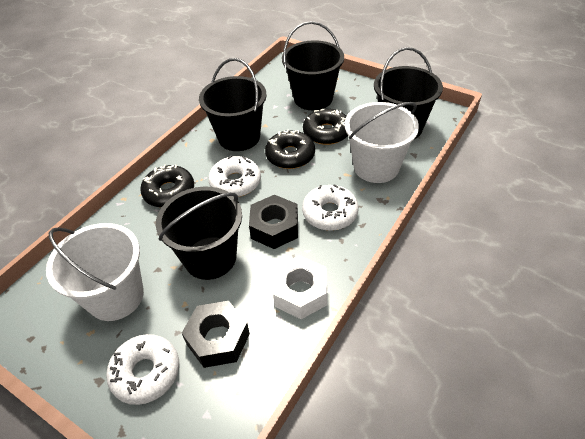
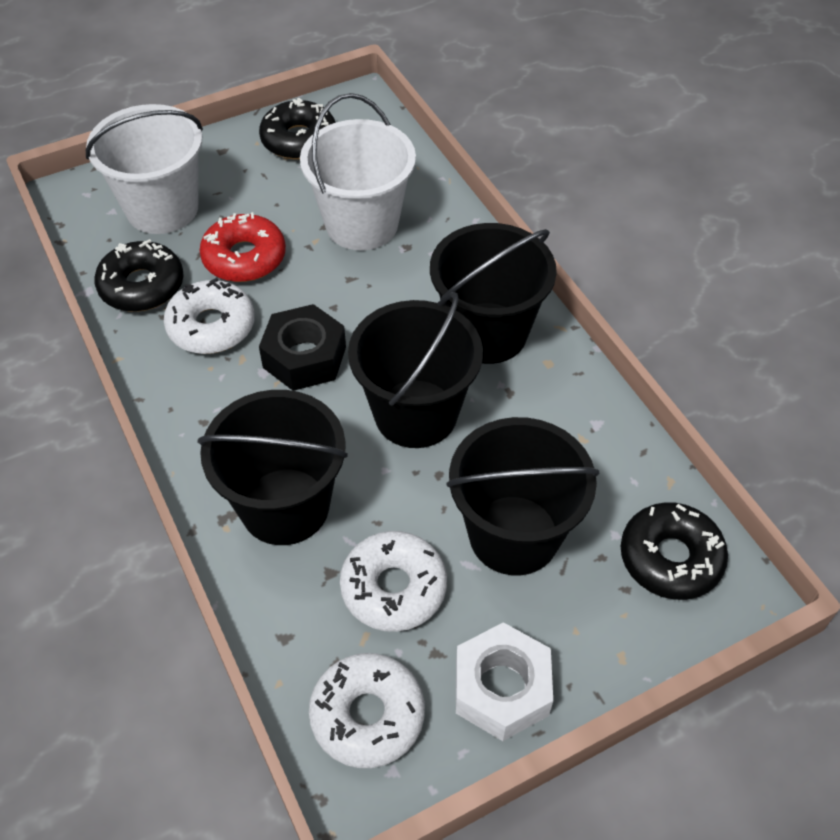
black nut: 2 -> 1
red donut: 0 -> 1

